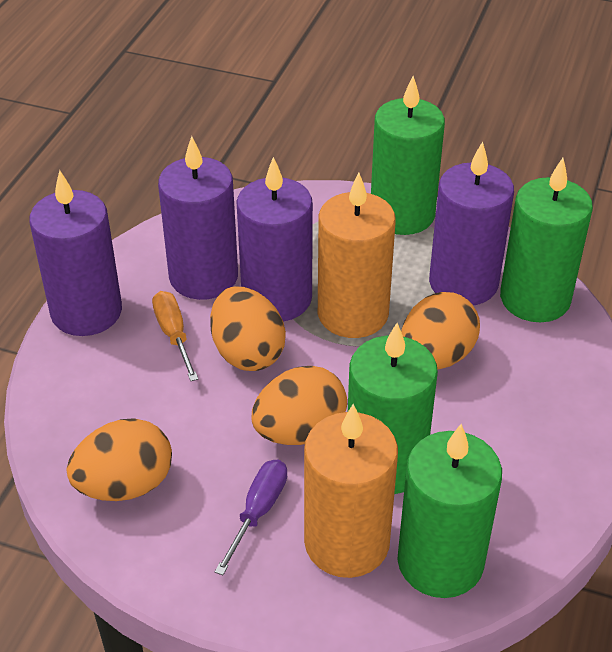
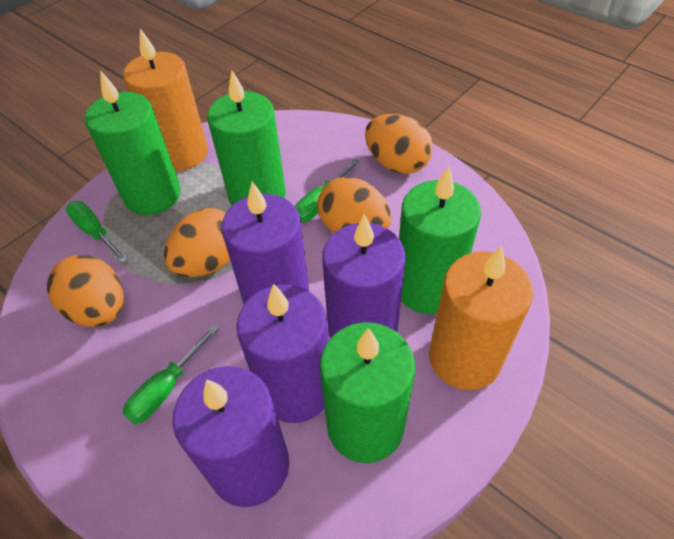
green screwdriver: 0 -> 3
orange screwdriver: 1 -> 0
purple screwdriver: 1 -> 0

